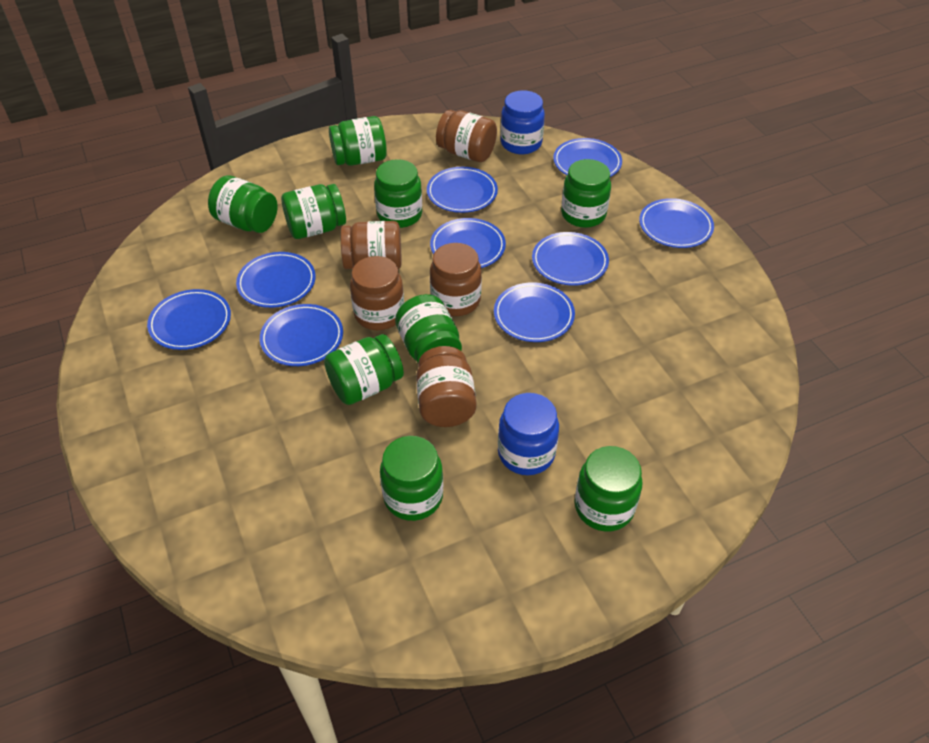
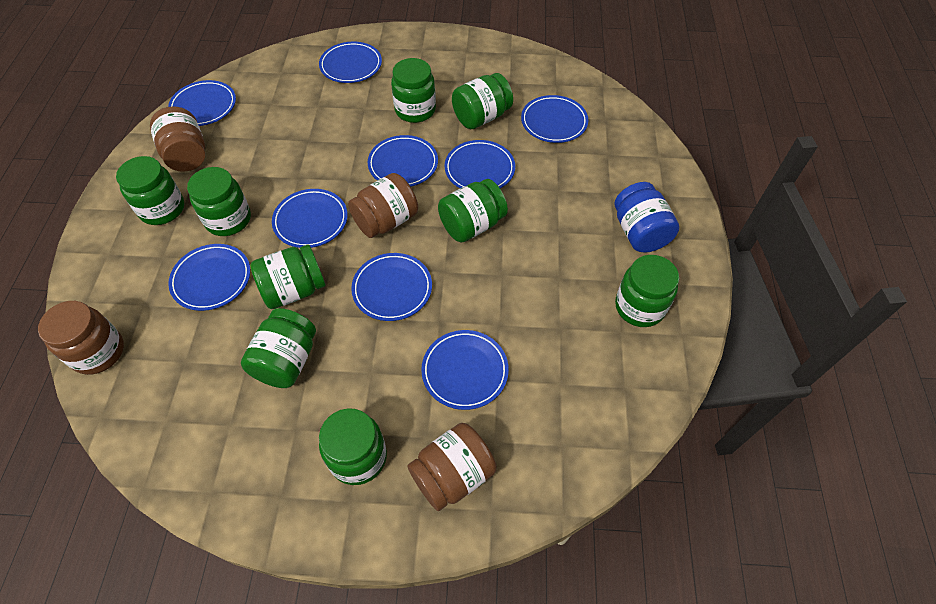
blue jar: 2 -> 1
brown jar: 5 -> 4

